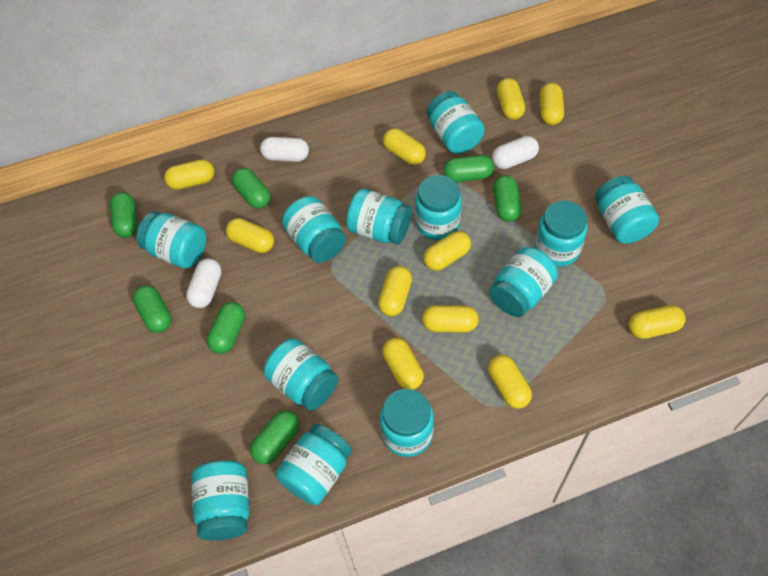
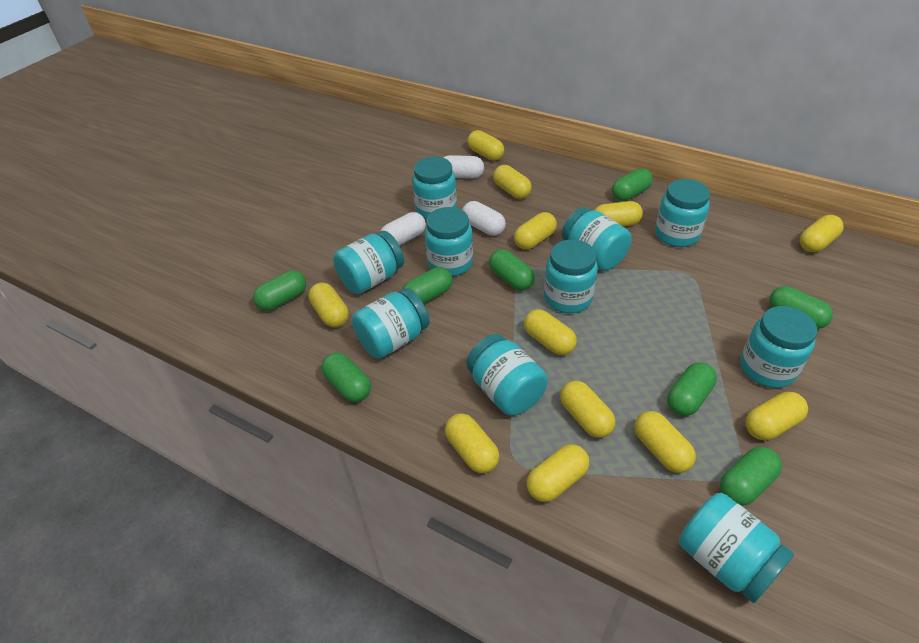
green capsule: 7 -> 8
turquoise jar: 12 -> 10
yellow capsule: 11 -> 12

